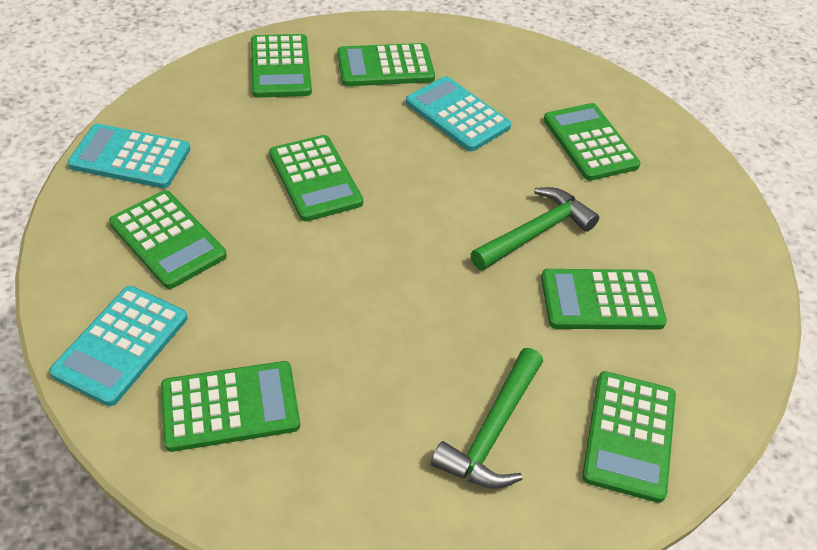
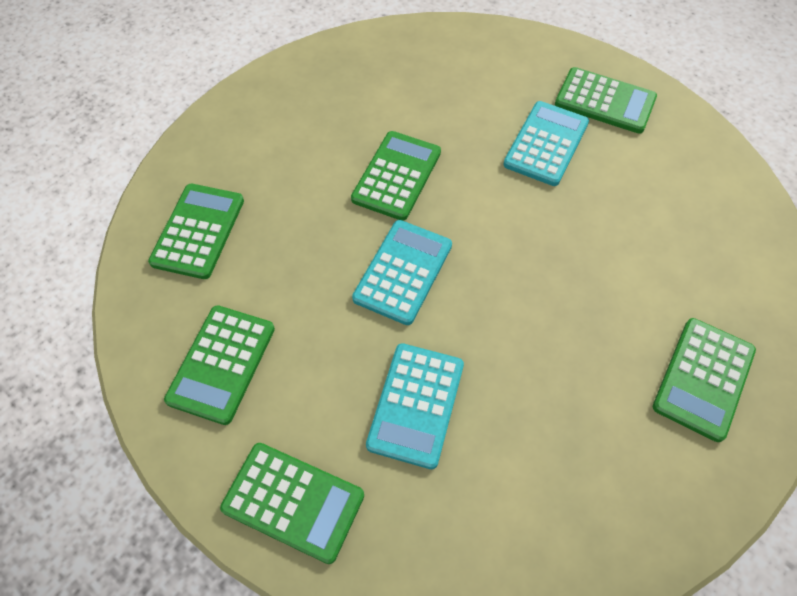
green calculator: 8 -> 6
green hammer: 2 -> 0

